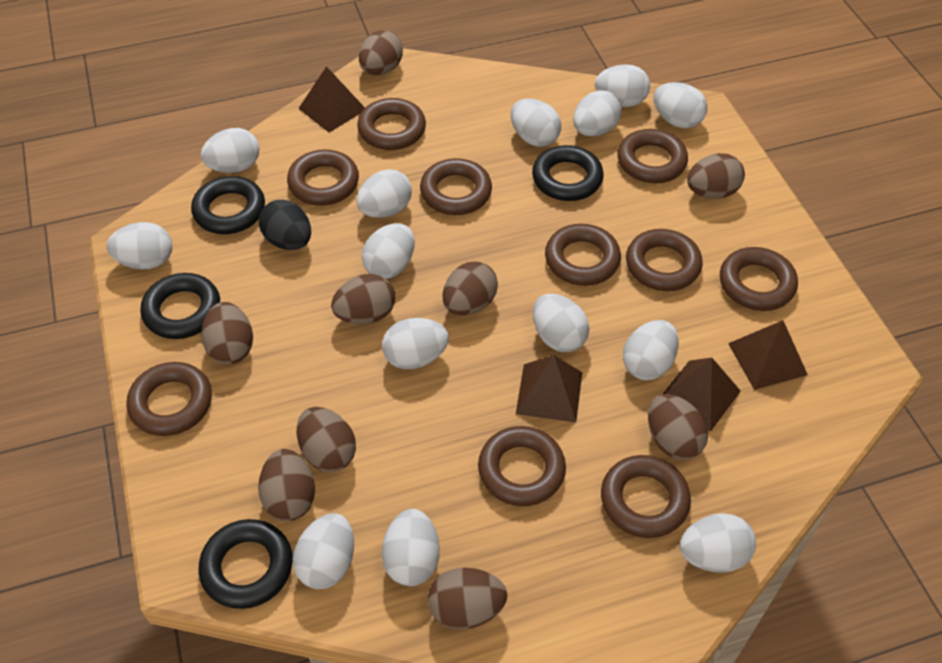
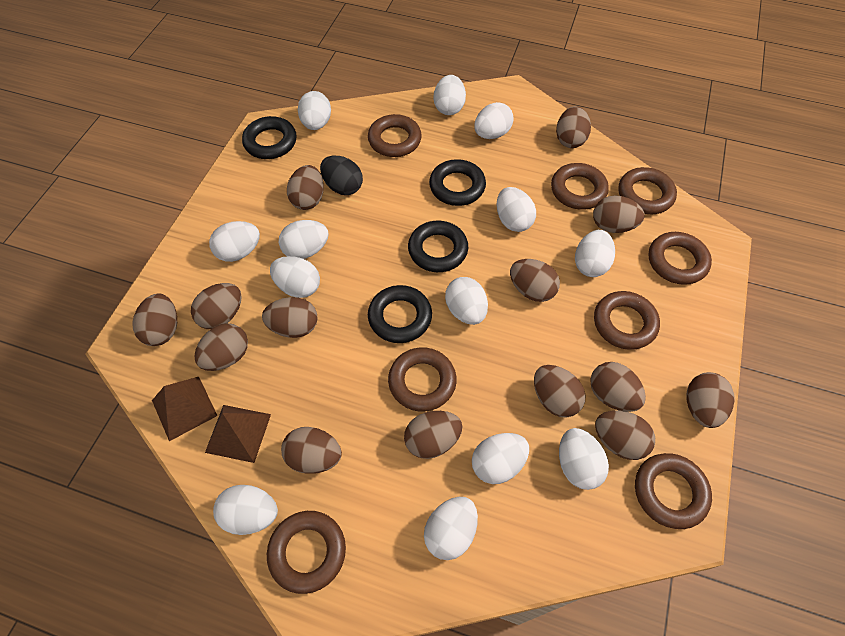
brown egg: 9 -> 14
brown pyramid: 4 -> 2
brown ring: 10 -> 8
white egg: 14 -> 13

